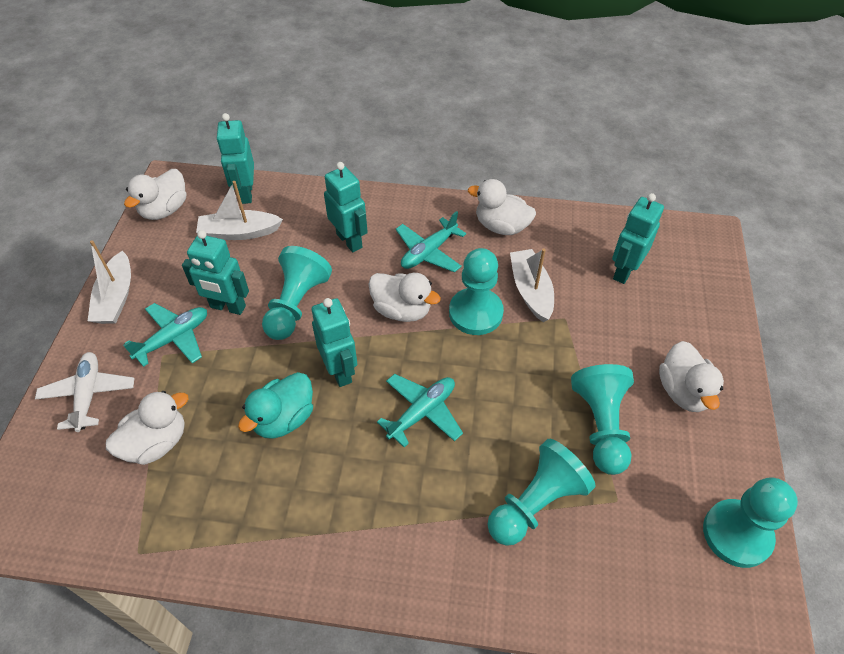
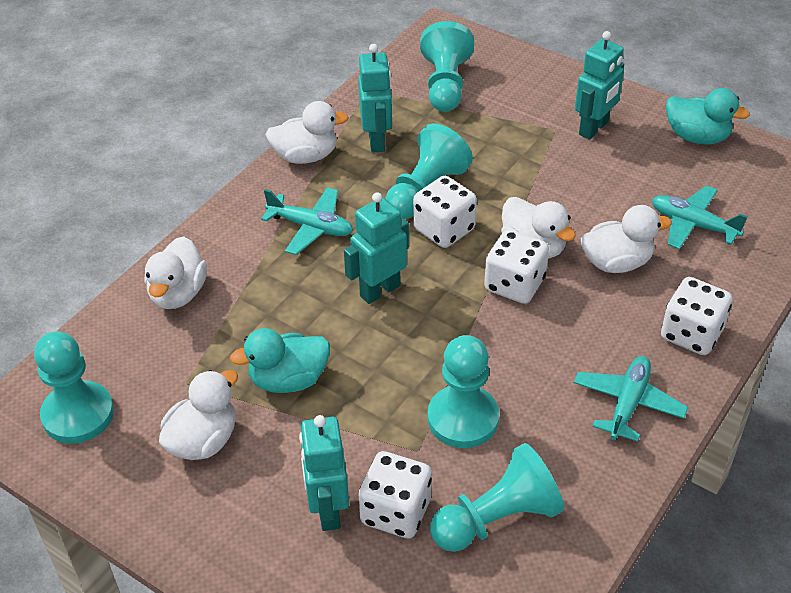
turquoise duck: 1 -> 2
turquoise robot: 5 -> 4
white boat: 3 -> 0
white dice: 0 -> 4
white plane: 1 -> 0

